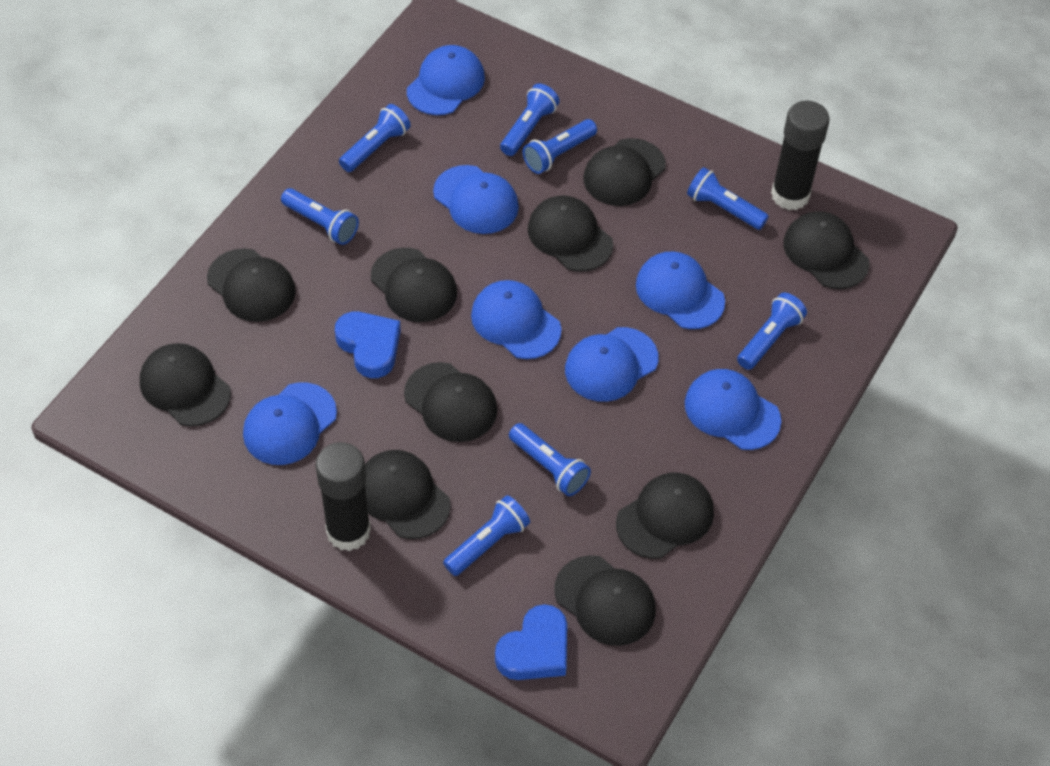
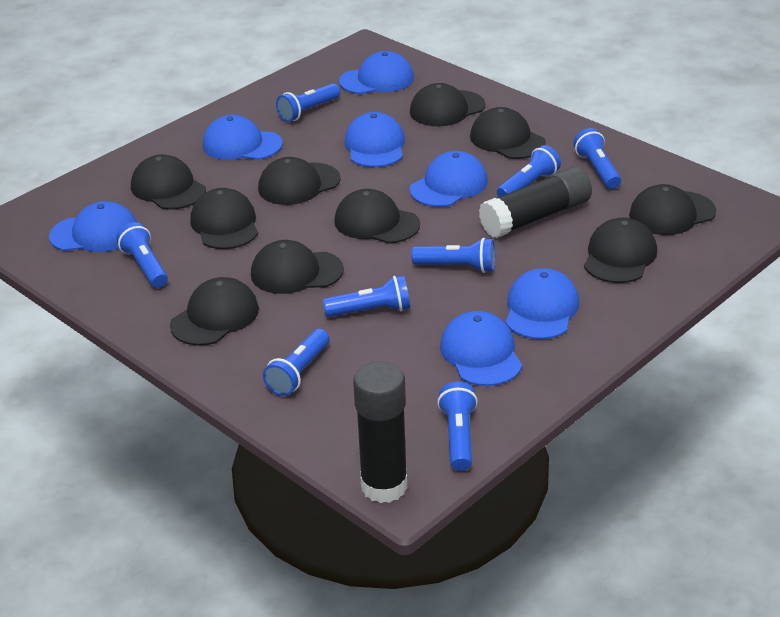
blue heart: 2 -> 0

